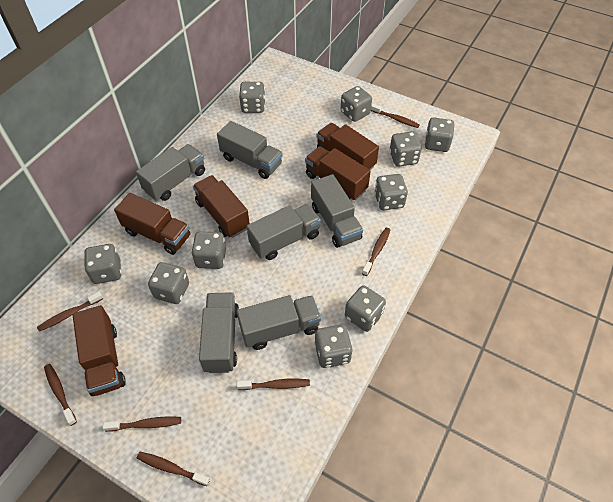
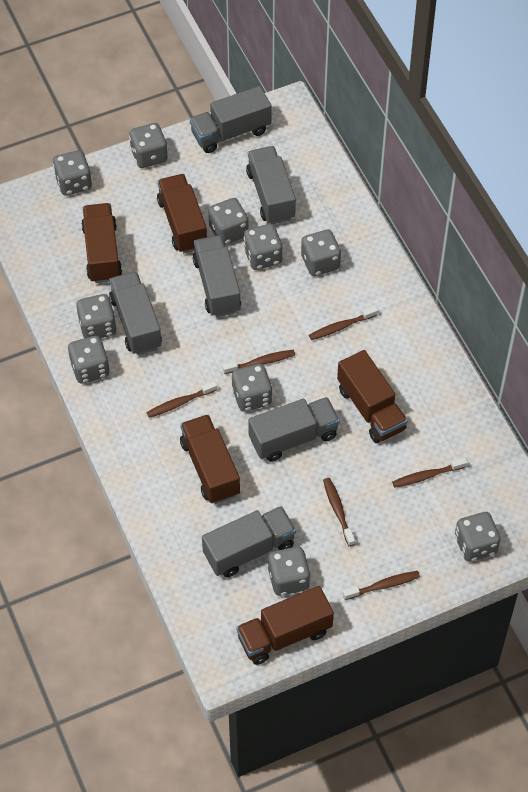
brown toothbrush: 7 -> 6

